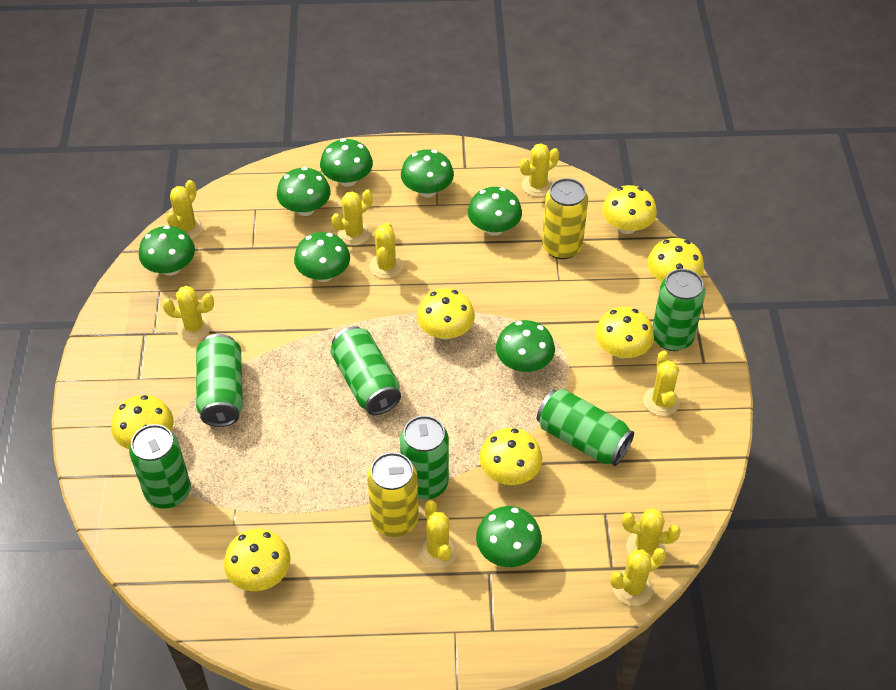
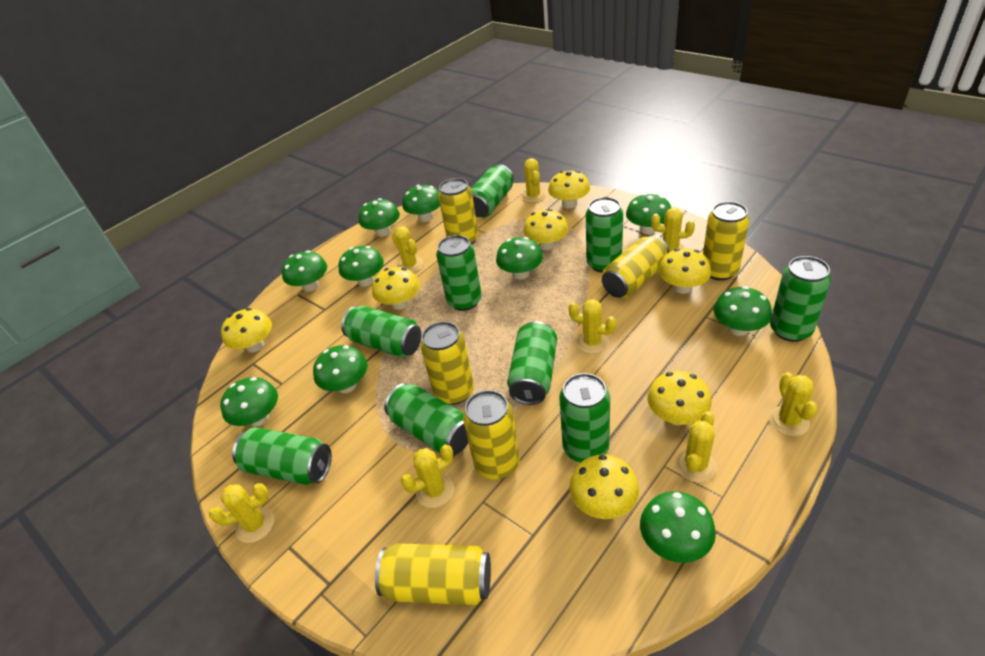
green can: 6 -> 9
green mushroom: 8 -> 10
yellow cactus: 9 -> 8
yellow can: 2 -> 6

